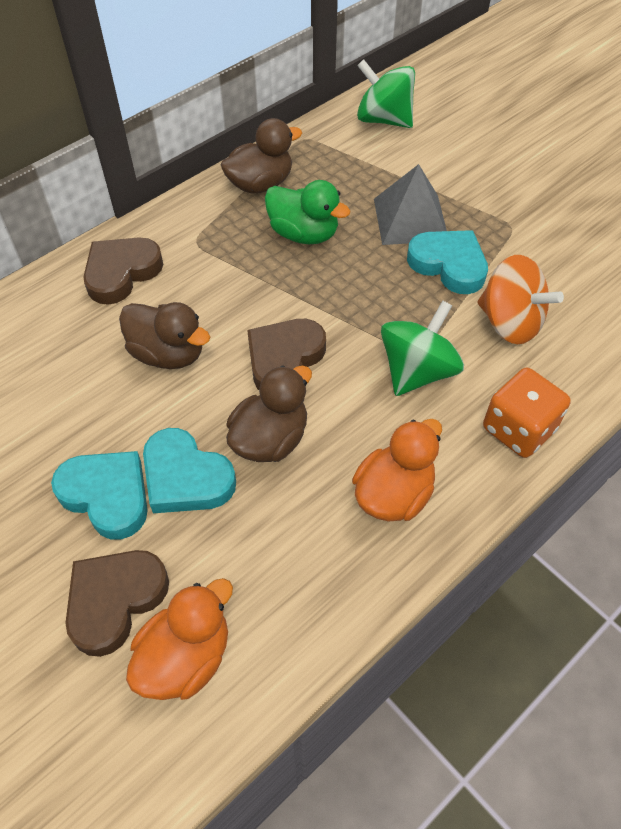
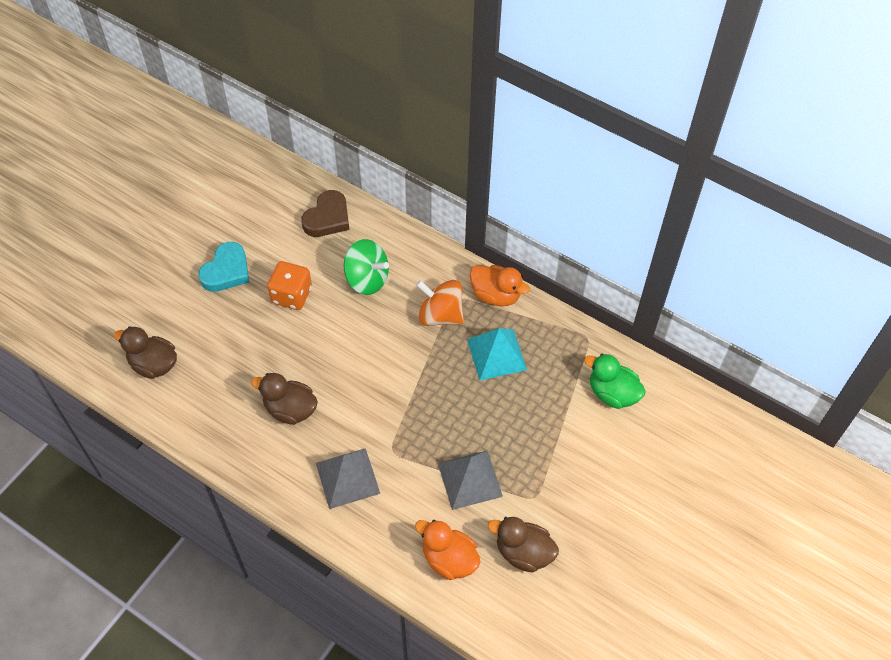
brown heart: 3 -> 1
green spinning top: 2 -> 1
grey pyramid: 1 -> 2
turquoise heart: 3 -> 1
turquoise pyramid: 0 -> 1

